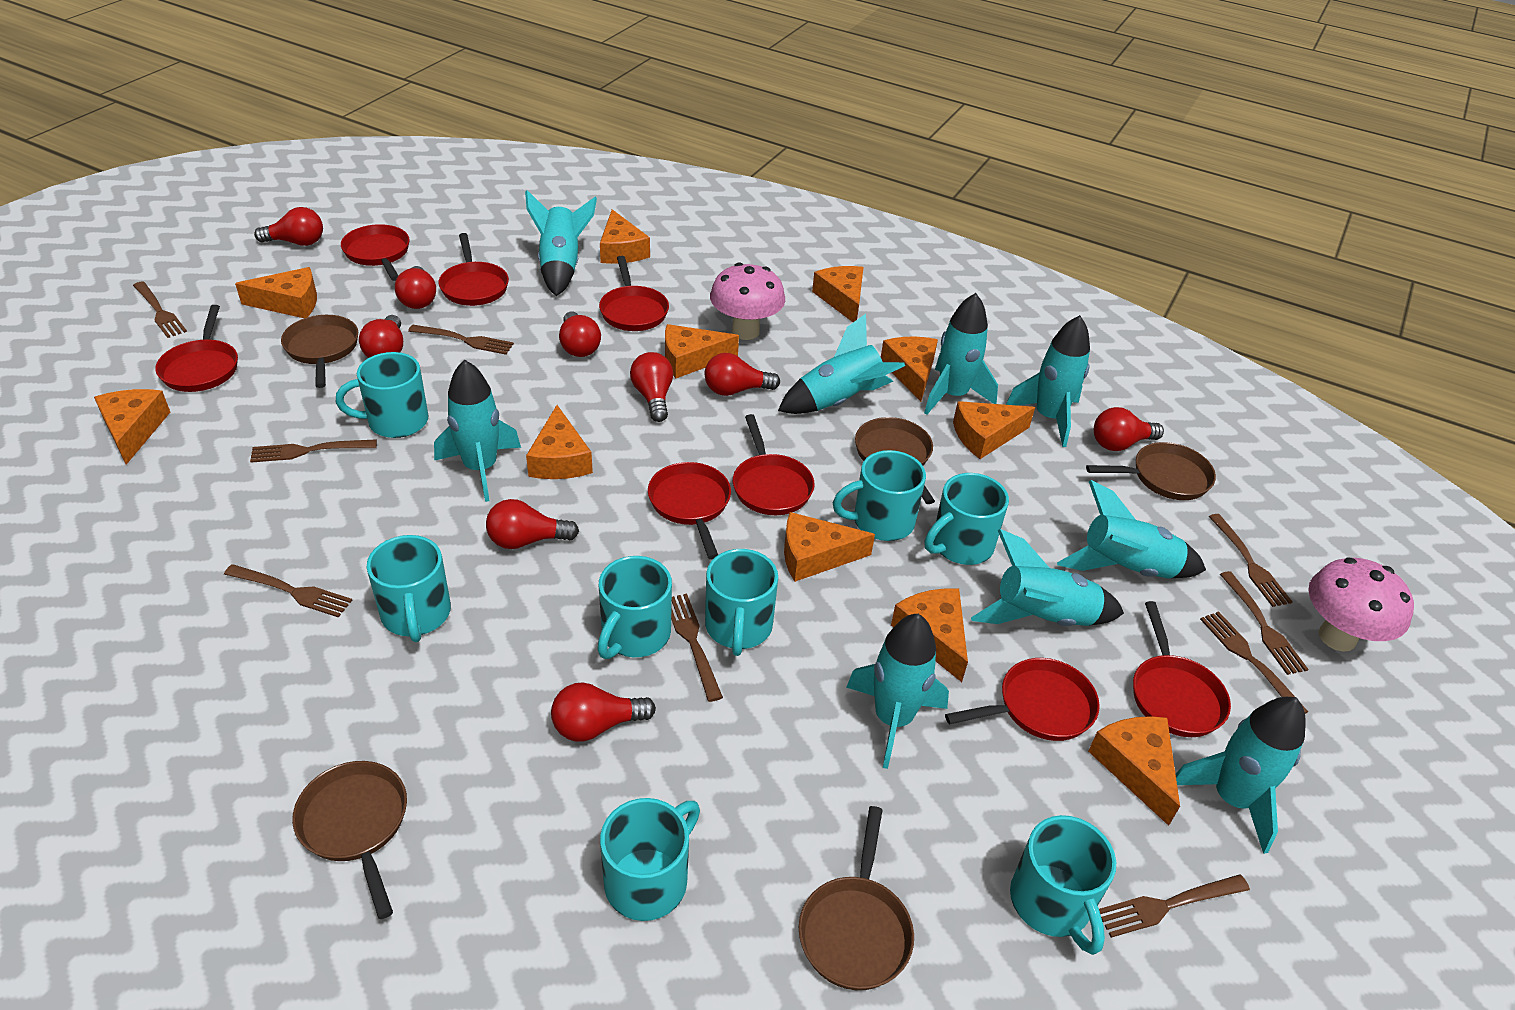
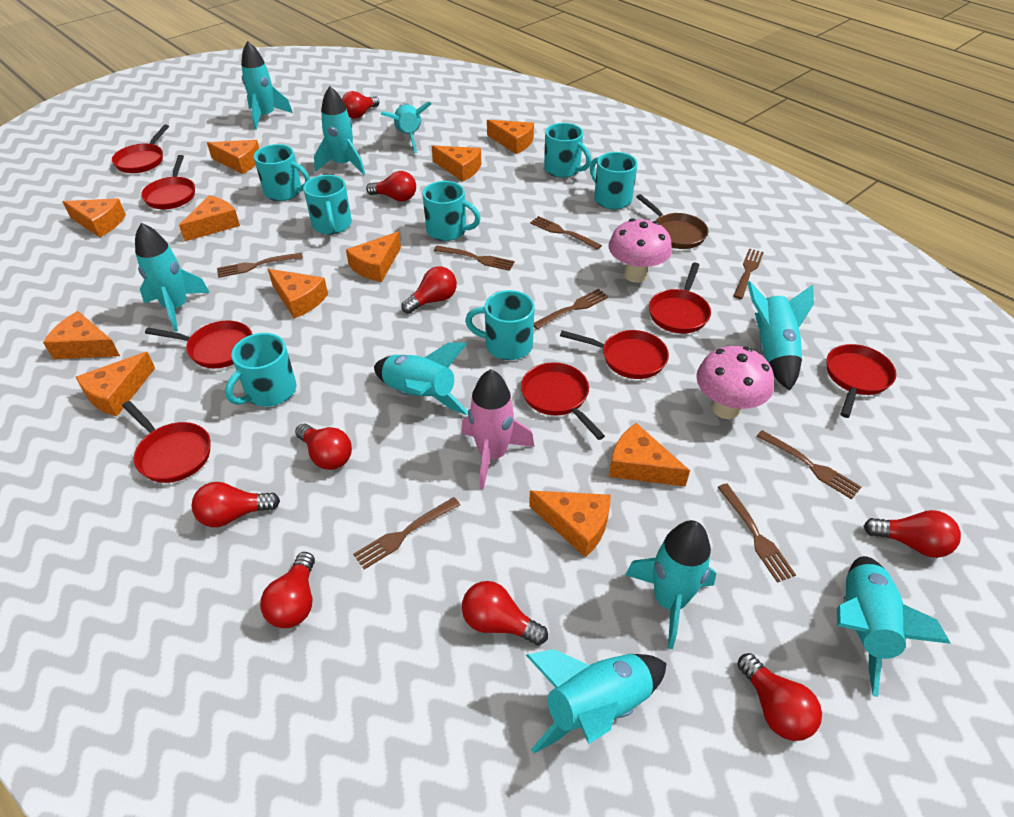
brown fork: 9 -> 8
brown pan: 5 -> 1
pink rocket: 0 -> 1
turquoise mug: 8 -> 7

